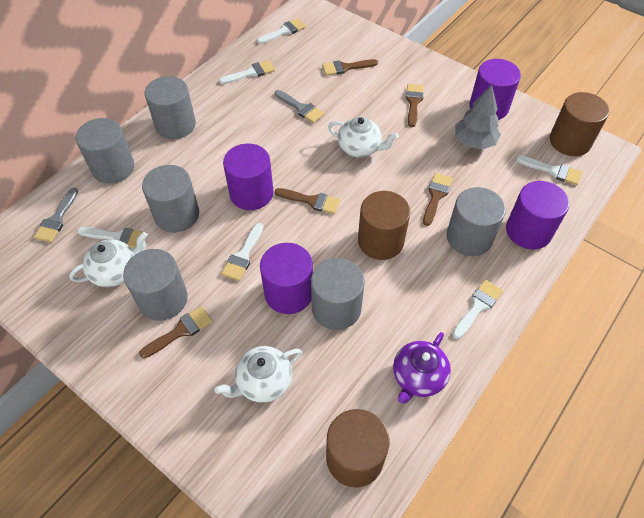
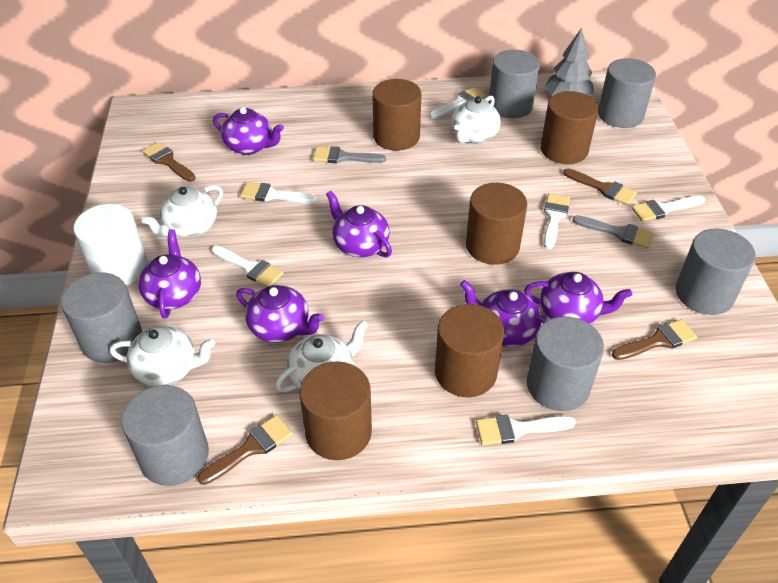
brown brush: 5 -> 4
brown cylinder: 3 -> 5
purple cylinder: 4 -> 0
purple teapot: 1 -> 6
white cylinder: 0 -> 1
white teapot: 3 -> 4

